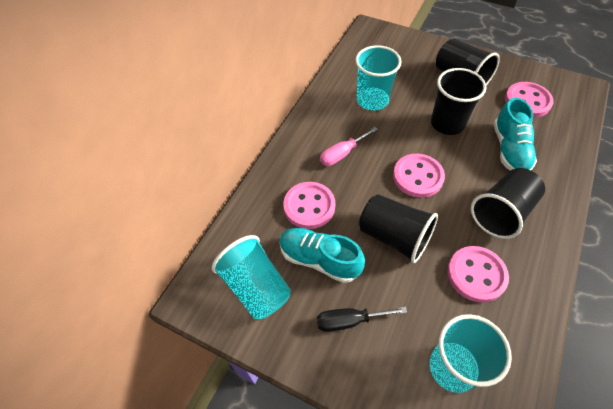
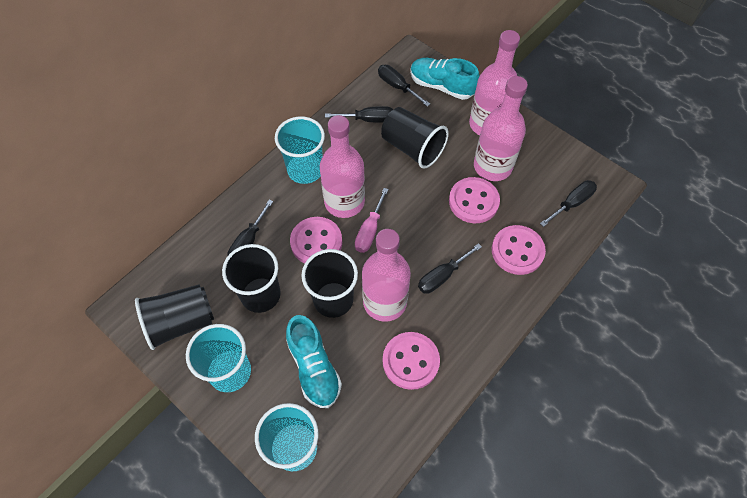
black screwdriver: 1 -> 5
pink bottle: 0 -> 4

